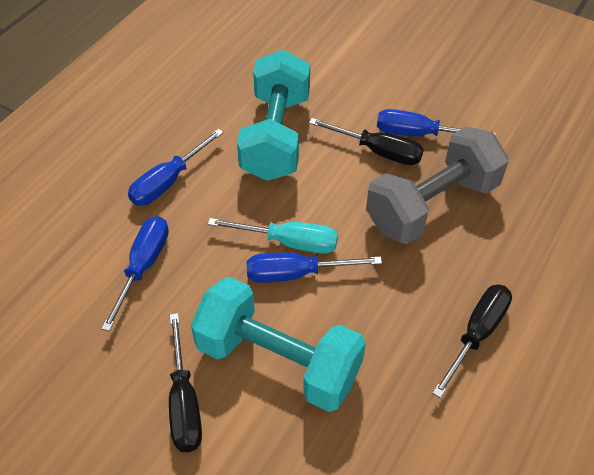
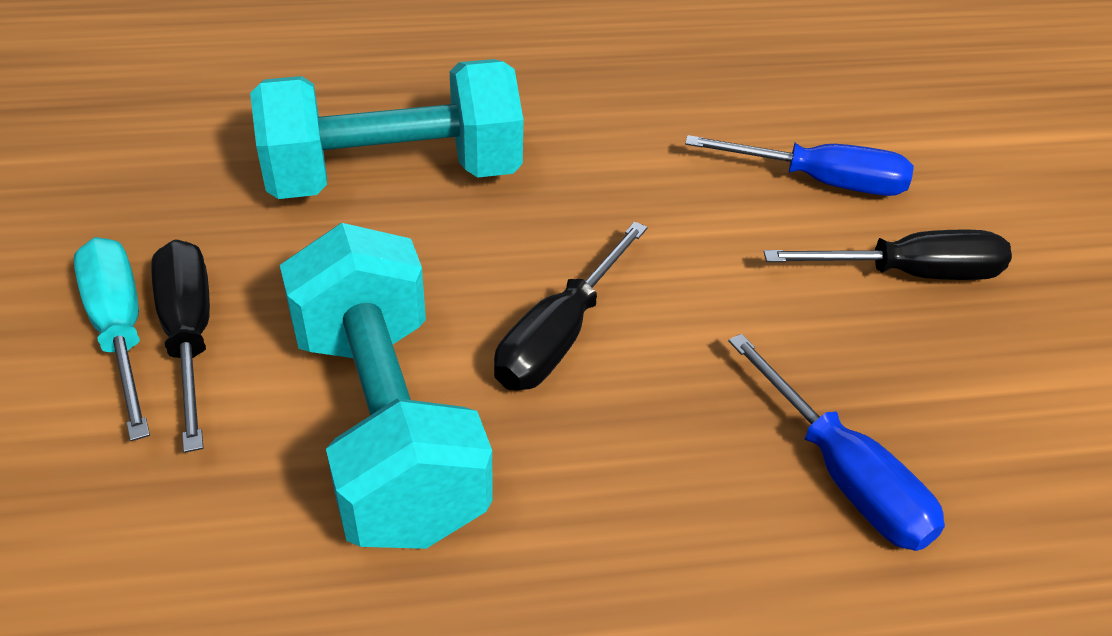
blue screwdriver: 4 -> 2
grey dumbbell: 1 -> 0

